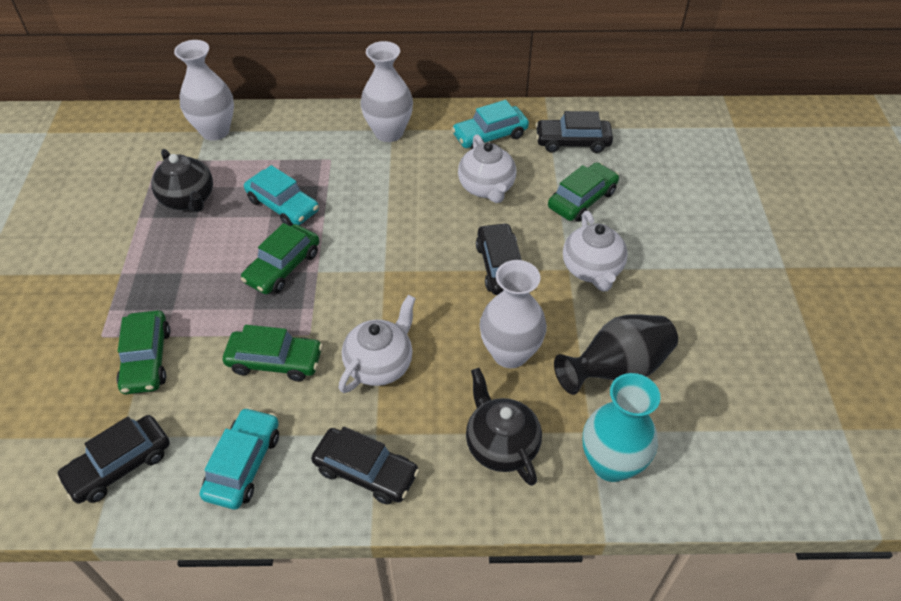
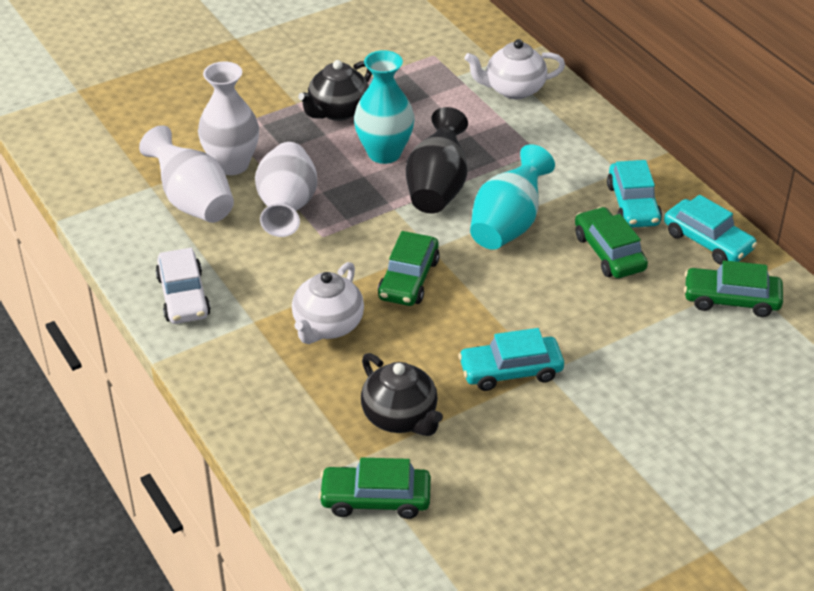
black car: 4 -> 0
turquoise vase: 1 -> 2
white car: 0 -> 1
white teapot: 3 -> 2

